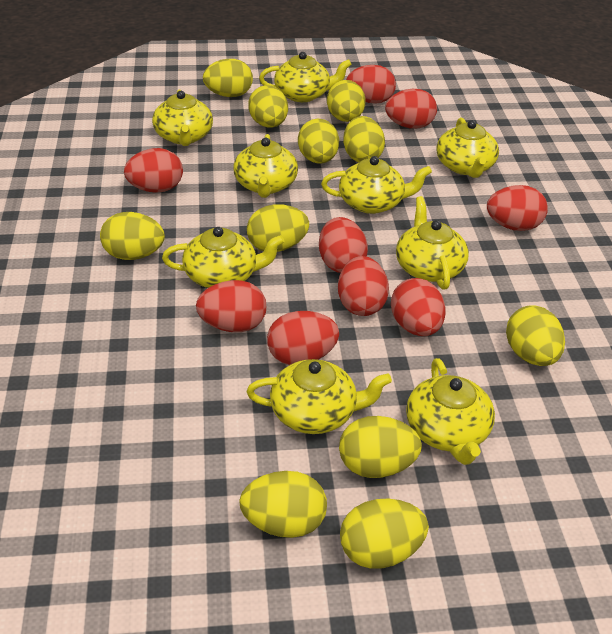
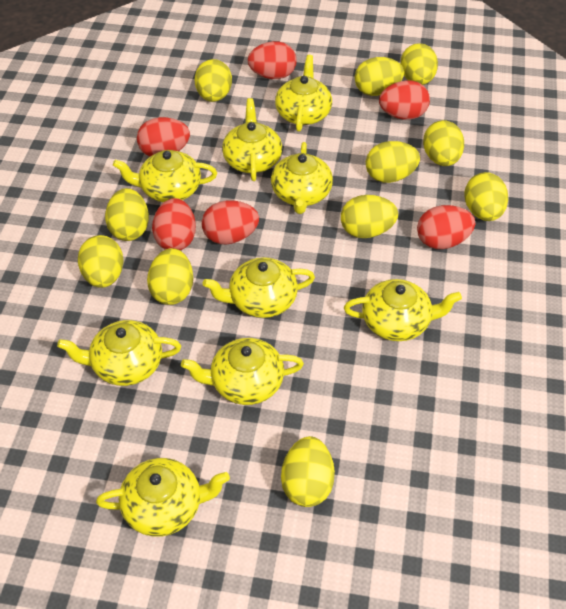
red egg: 9 -> 6

